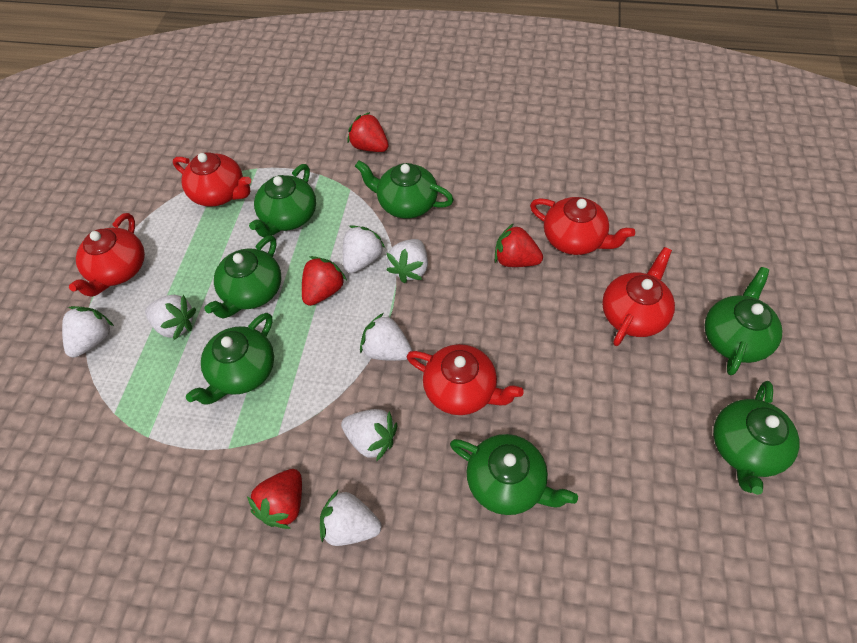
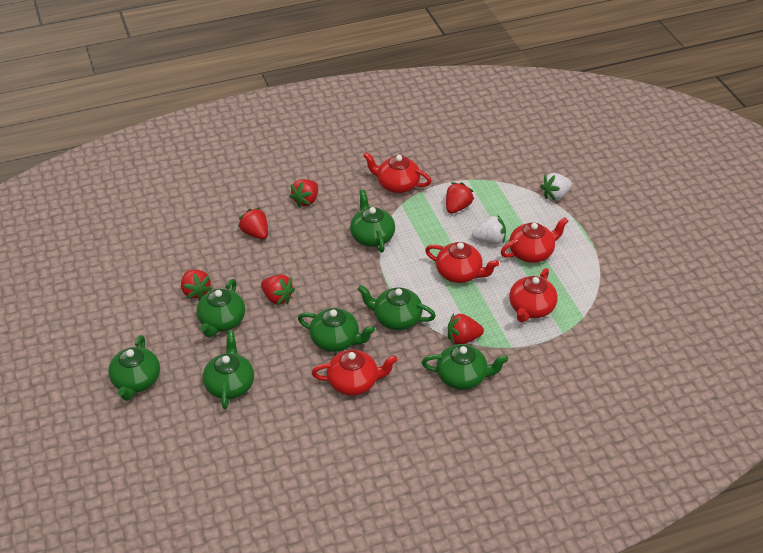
red strawberry: 4 -> 6
white strawberry: 7 -> 2

